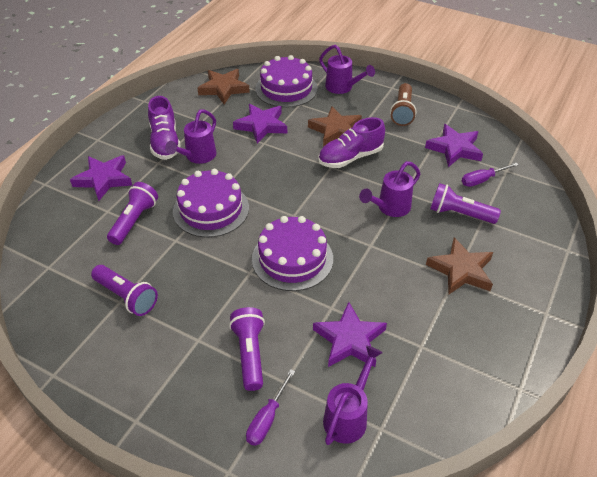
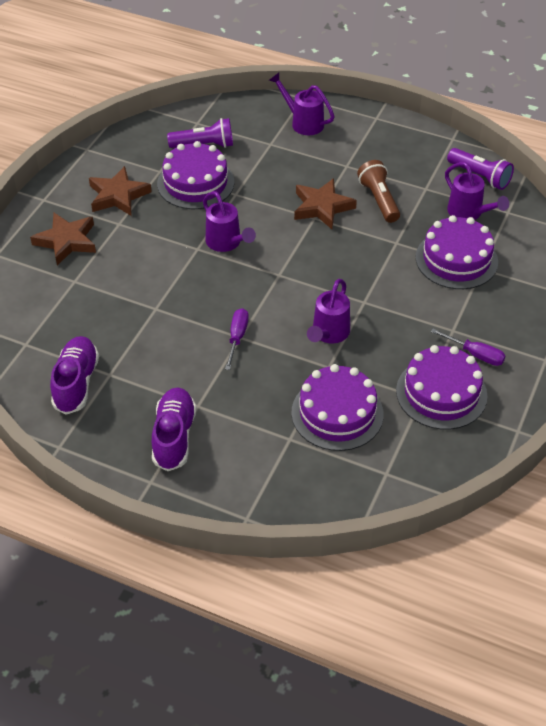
purple cake: 3 -> 4
purple flashlight: 4 -> 2
purple star: 4 -> 0

